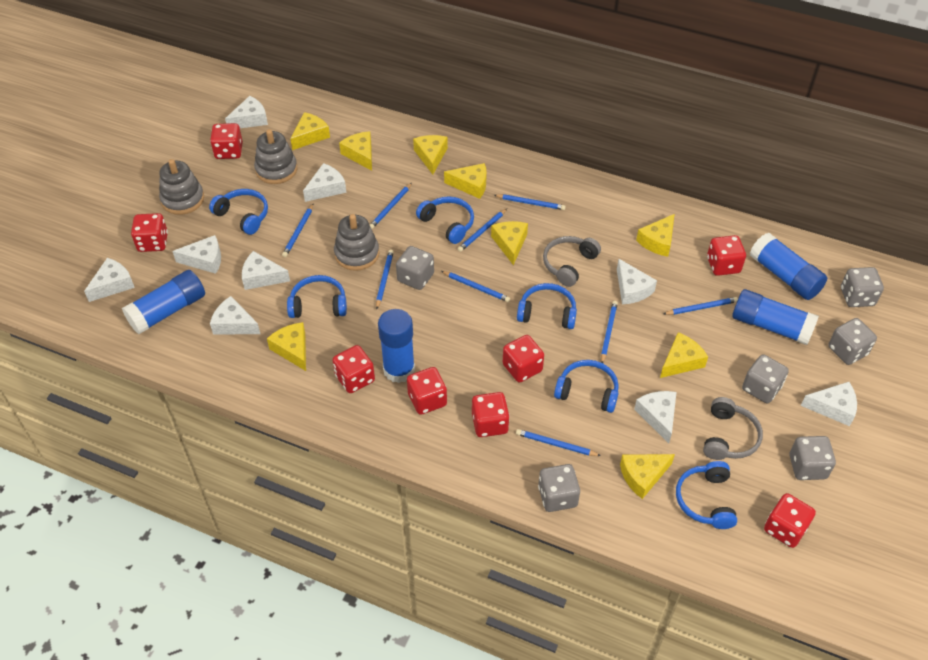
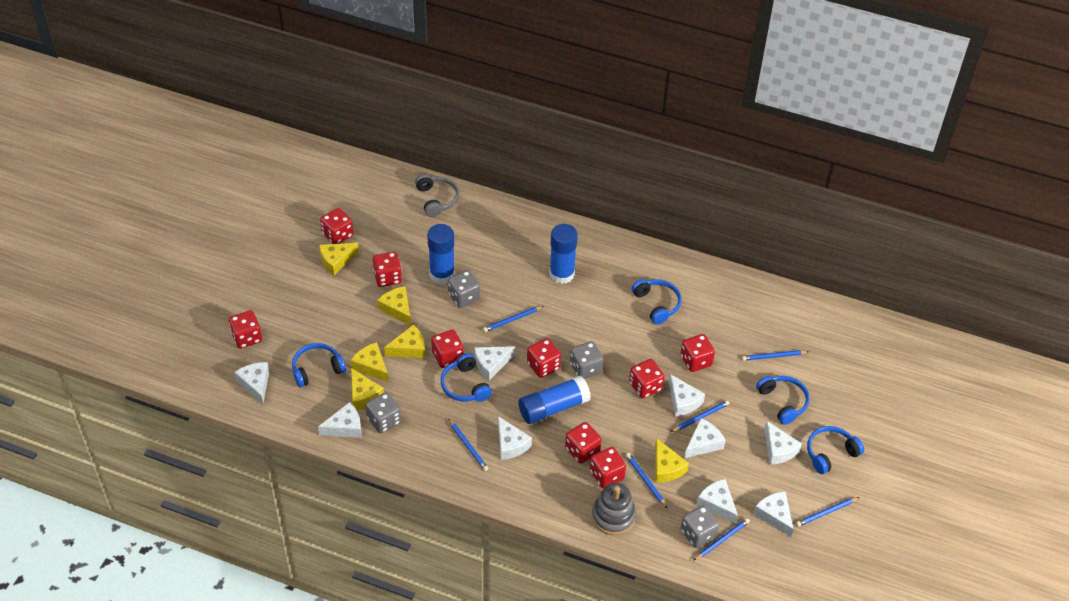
blue glue stick: 4 -> 3
blue headphones: 6 -> 5
blue pencil: 9 -> 7
grey dice: 6 -> 4
grey headphones: 2 -> 1
grey stacking toy: 3 -> 1
red dice: 8 -> 9
yellow cheese: 9 -> 6

